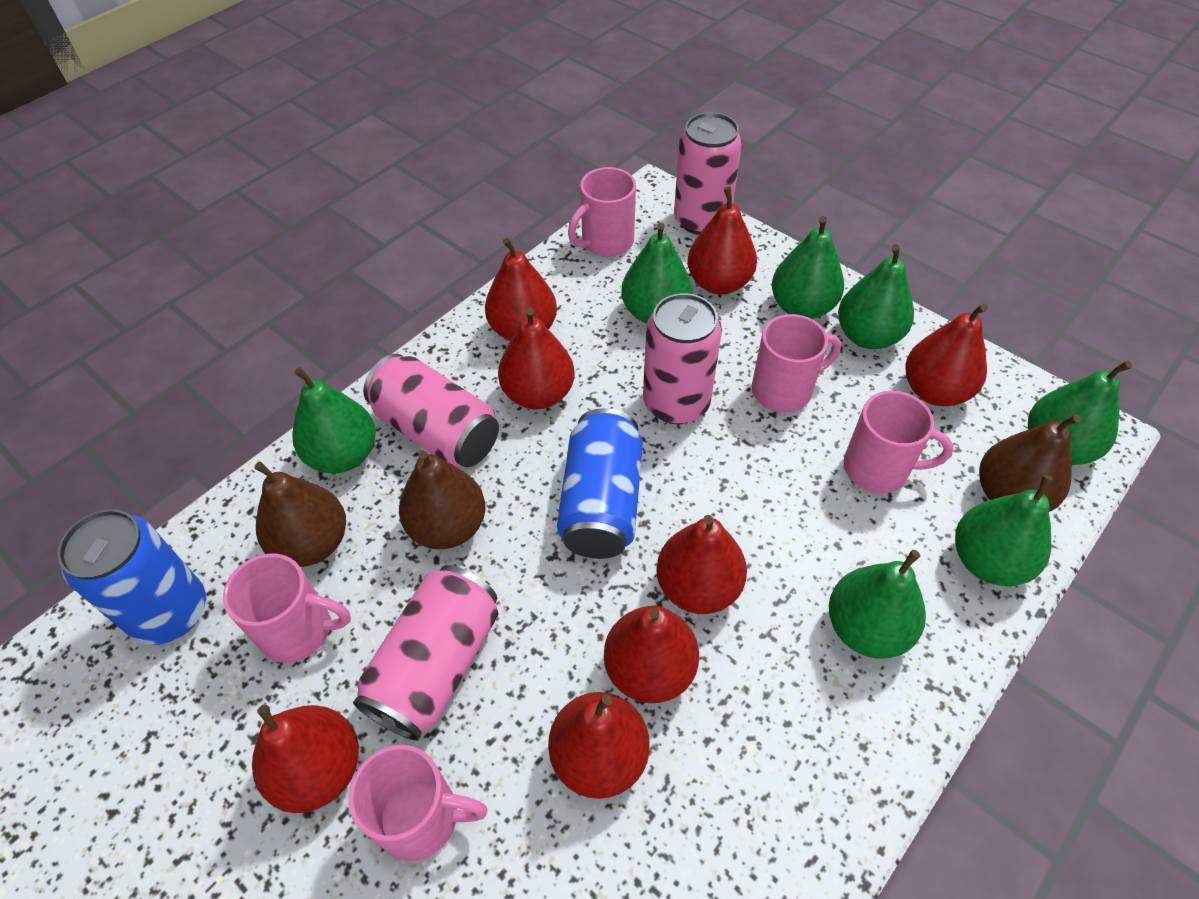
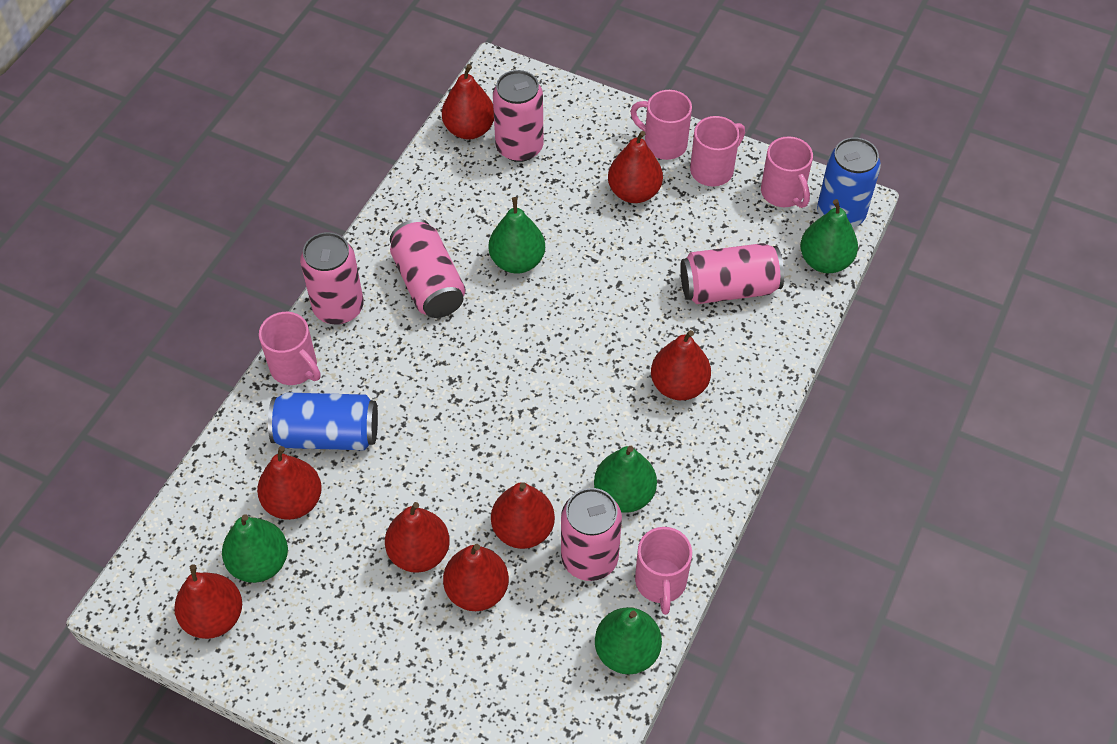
brown pear: 3 -> 0
green pear: 7 -> 5
pink can: 4 -> 5

